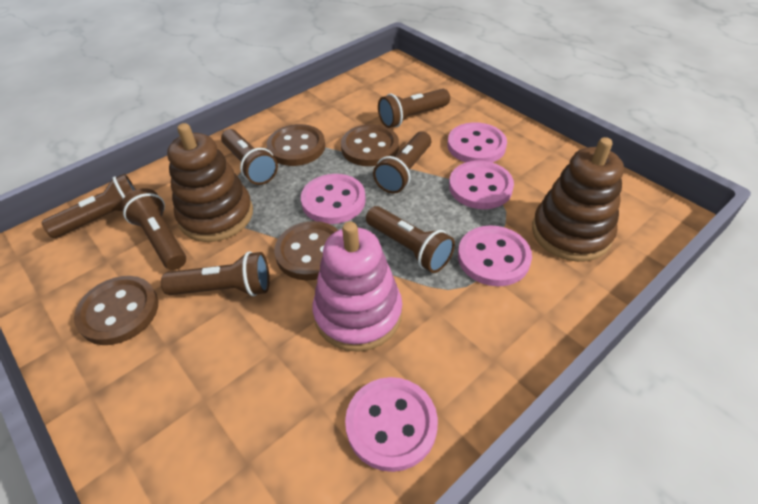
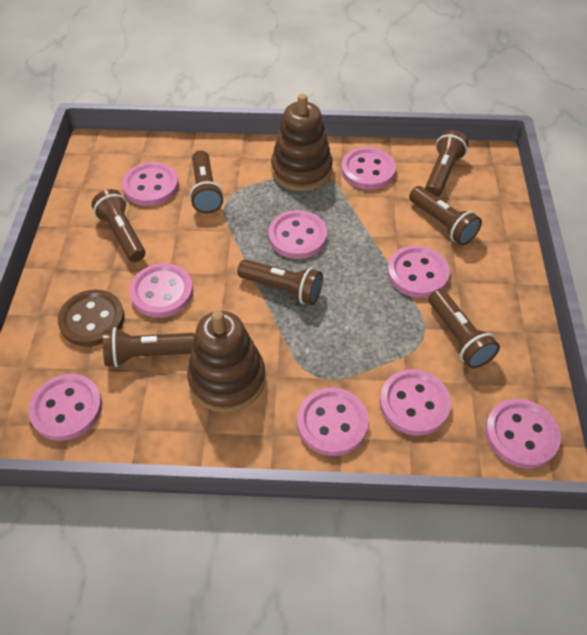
brown button: 4 -> 1
pink button: 5 -> 9
pink stacking toy: 1 -> 0

